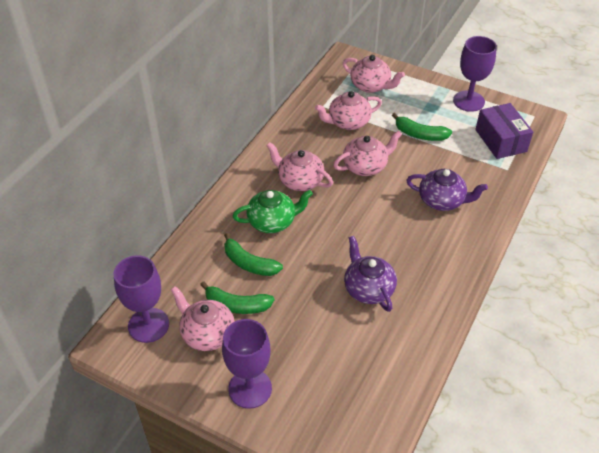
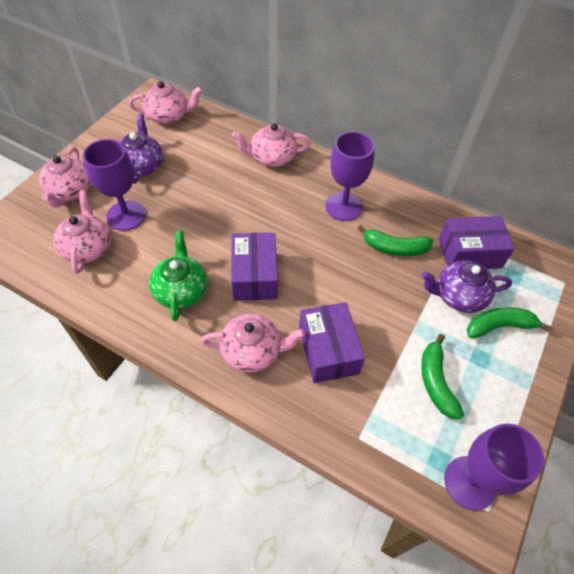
purple box: 1 -> 3

